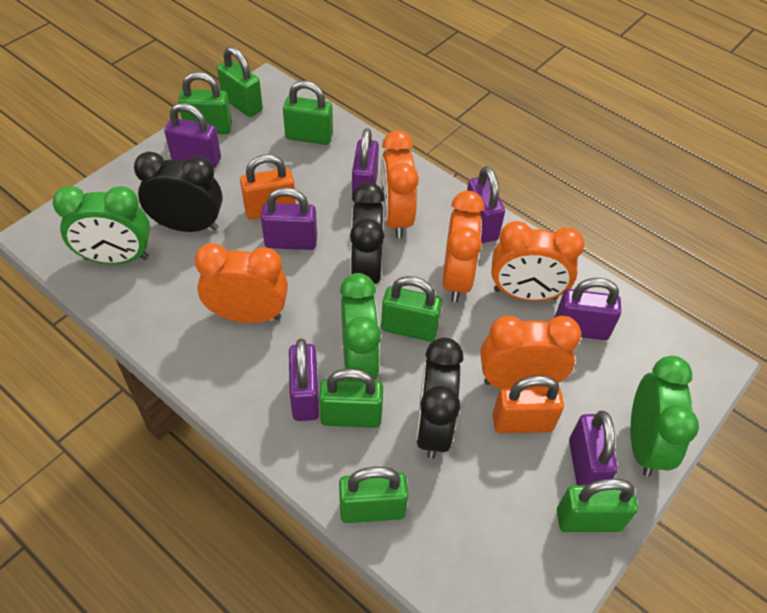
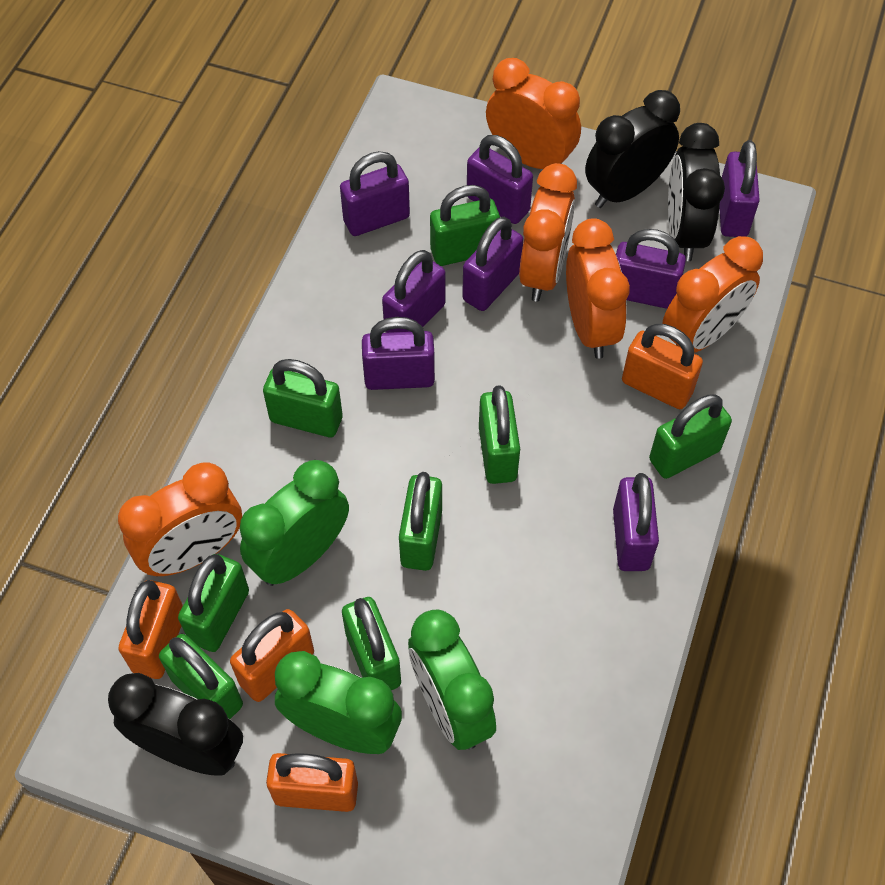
green padlock: 7 -> 8
orange padlock: 2 -> 4
purple padlock: 7 -> 8

